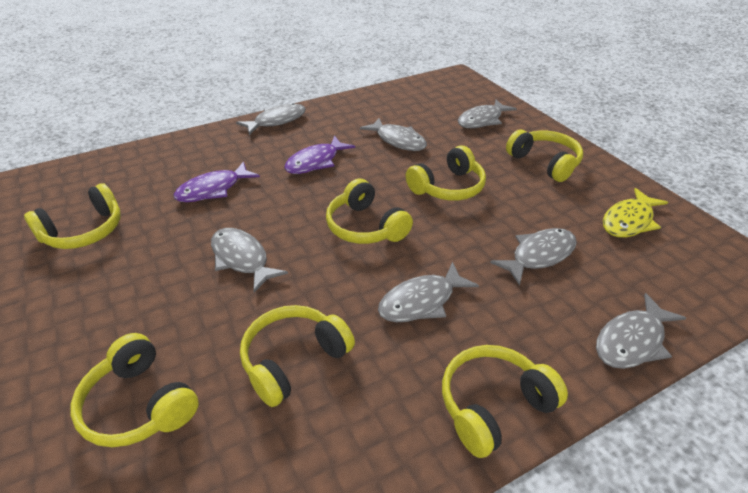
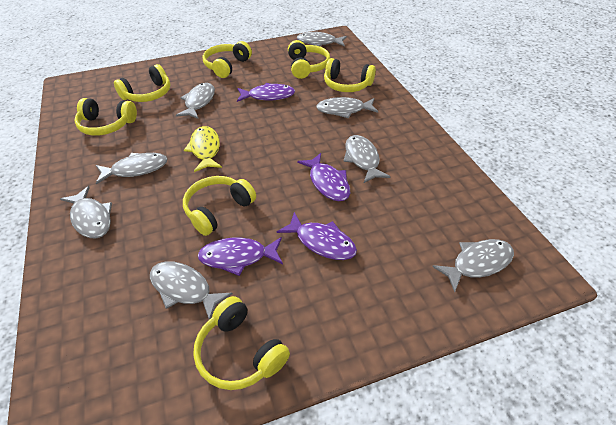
grey fish: 7 -> 8
purple fish: 2 -> 4

